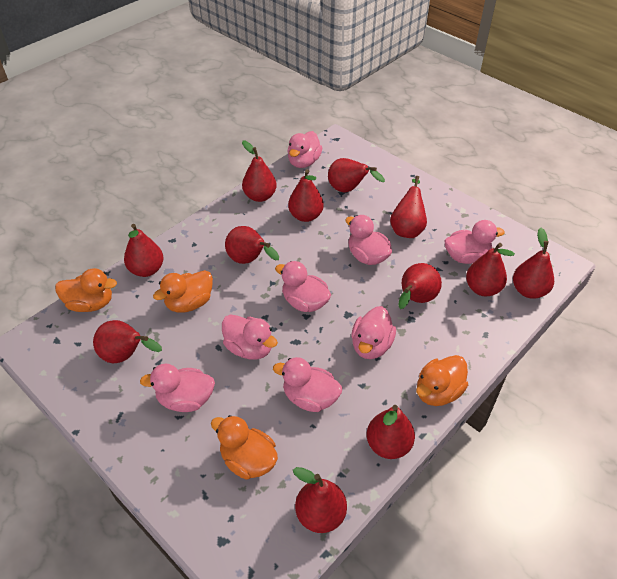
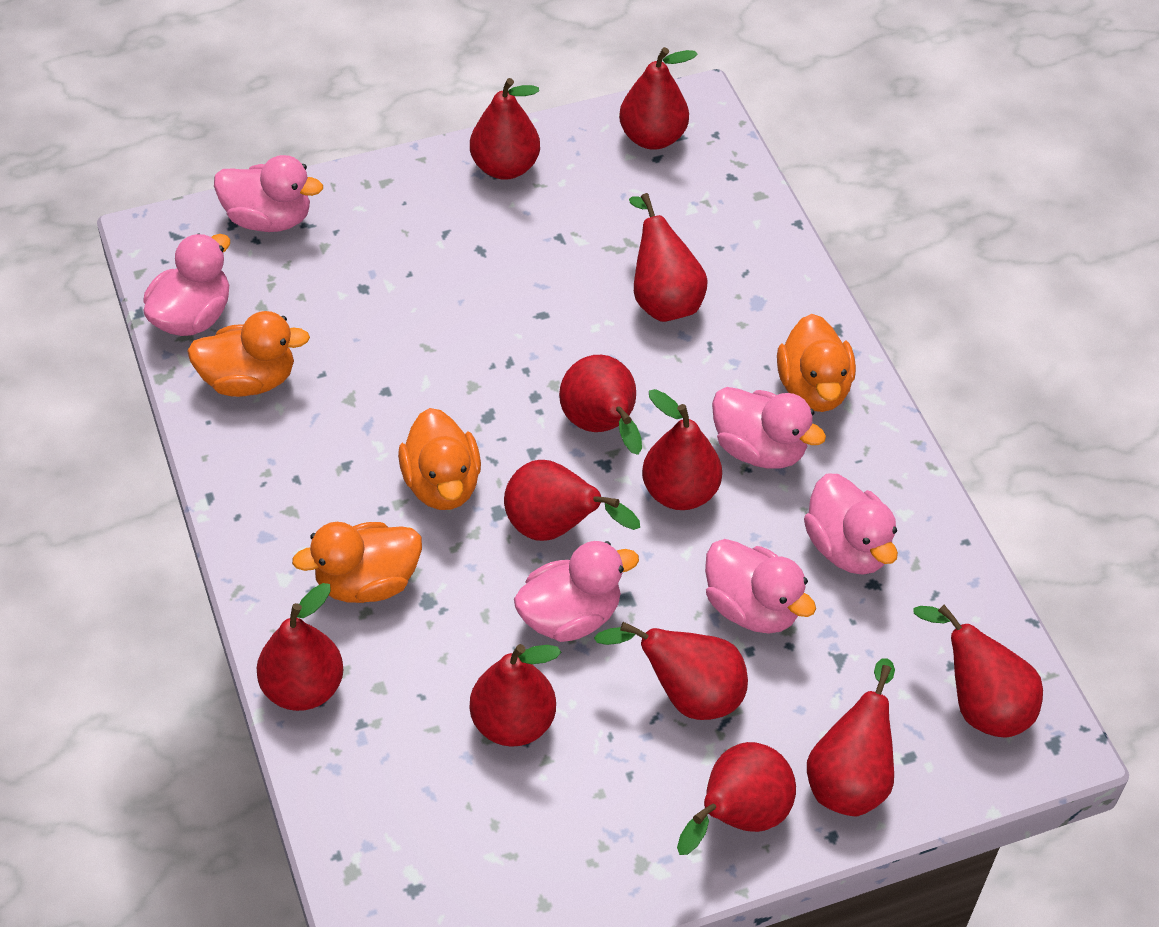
pink duck: 8 -> 6

